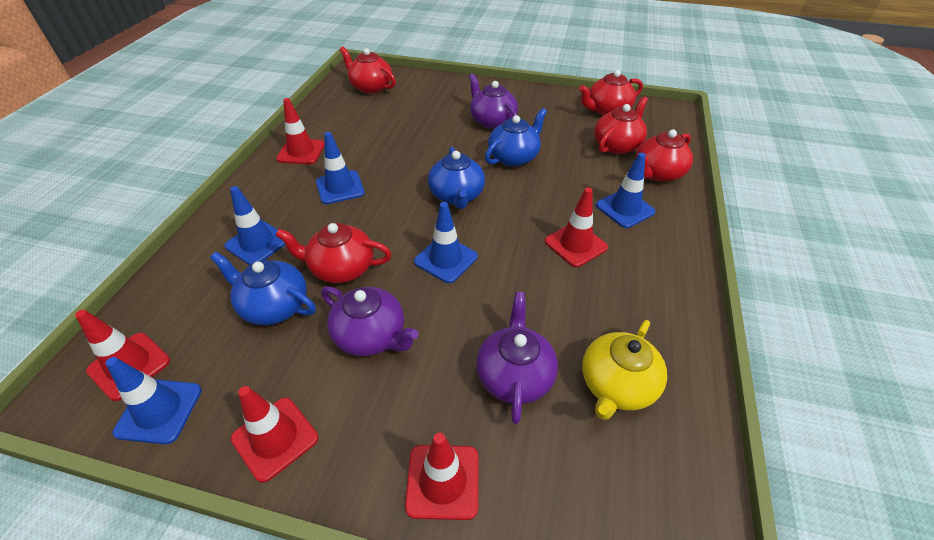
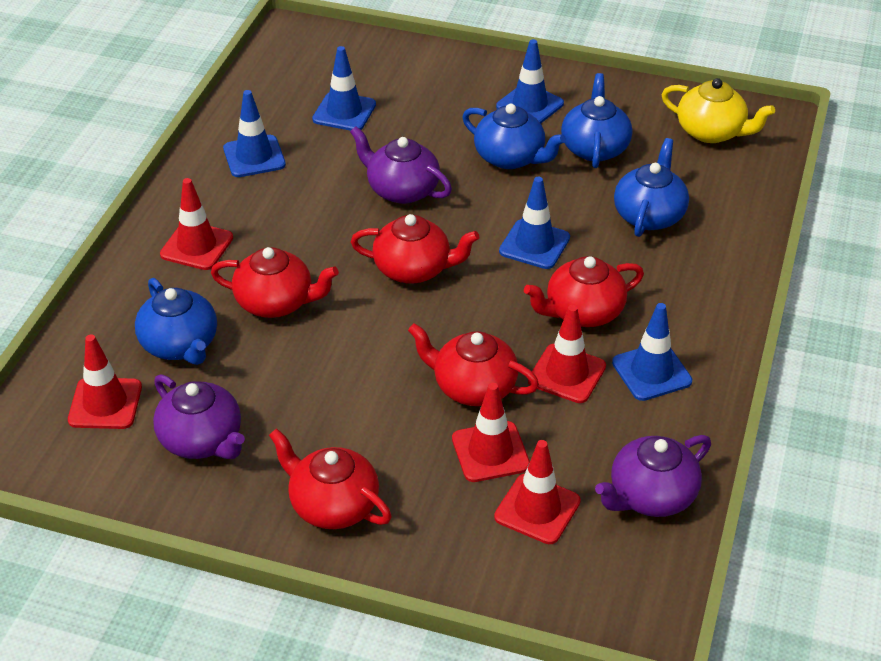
blue teapot: 3 -> 4

